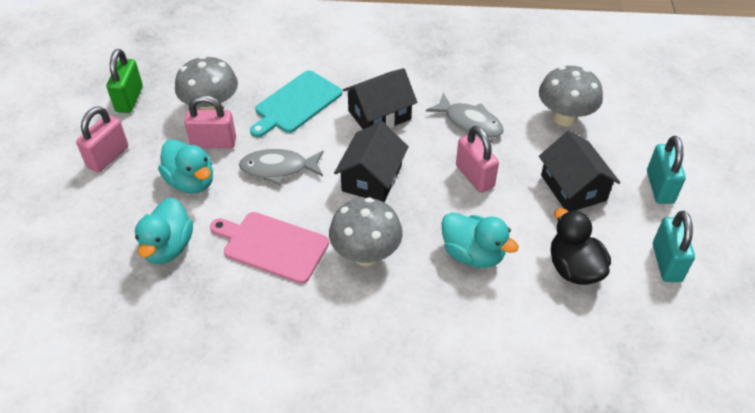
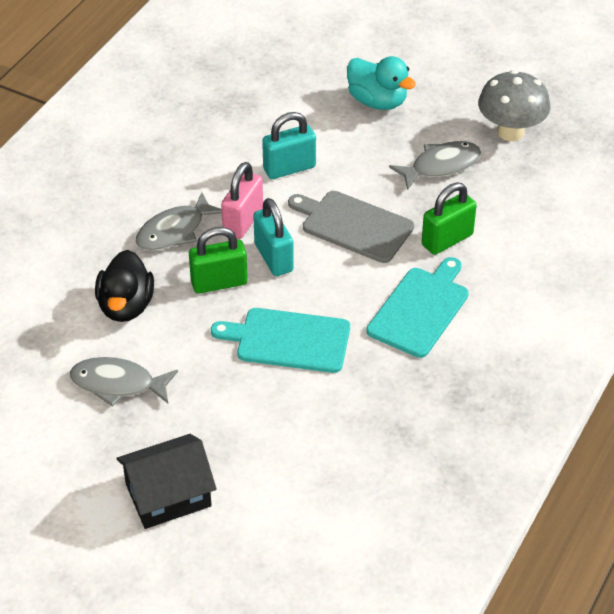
black house: 3 -> 1
green padlock: 1 -> 2
grey cutting board: 0 -> 1
grey fish: 2 -> 3
grey mushroom: 3 -> 1
pink cutting board: 1 -> 0
pink padlock: 3 -> 1
turquoise cutting board: 1 -> 2
turquoise duck: 3 -> 1

